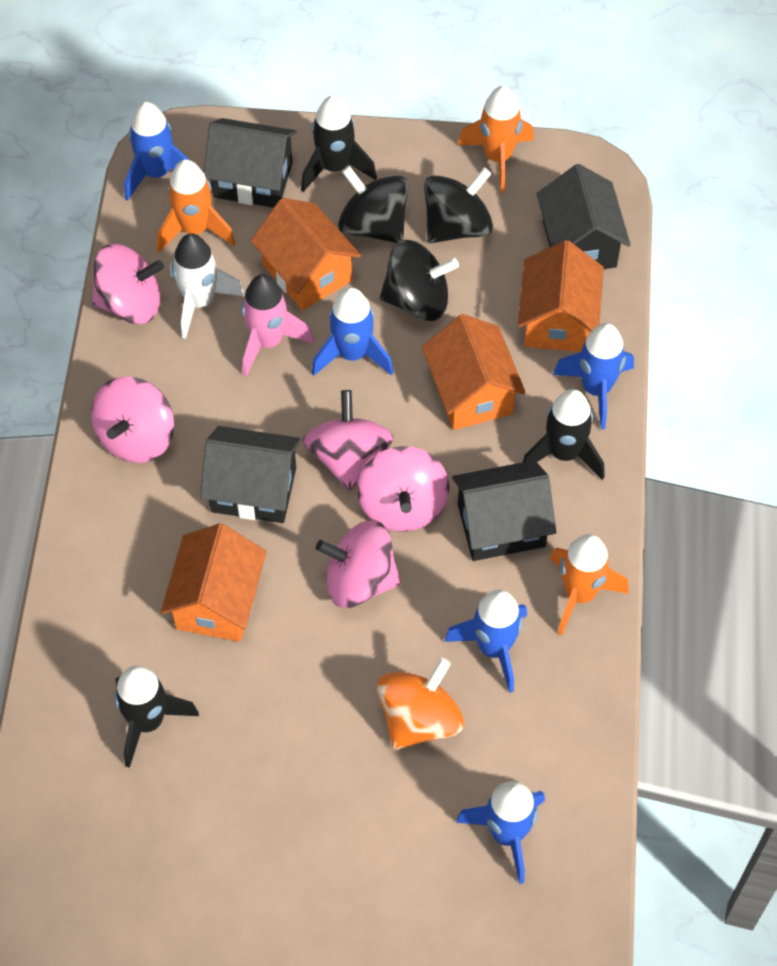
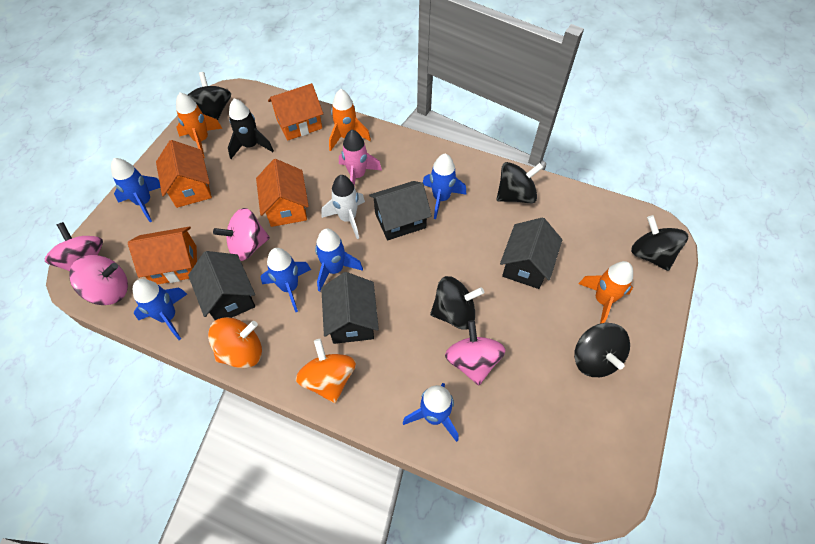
black rocket: 3 -> 1
black spinning top: 3 -> 5
blue rocket: 5 -> 6
orange spinning top: 1 -> 2
pink spinning top: 5 -> 4

